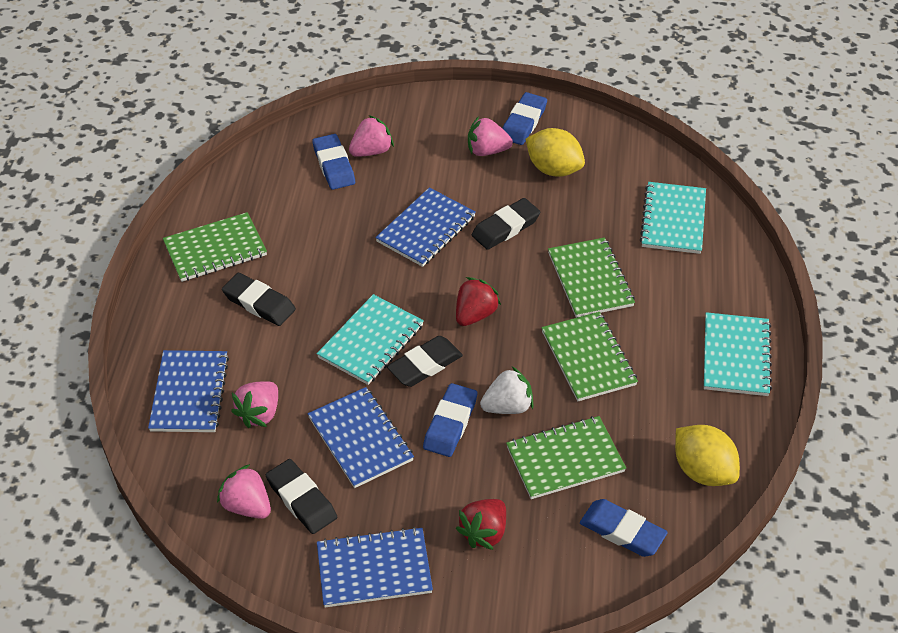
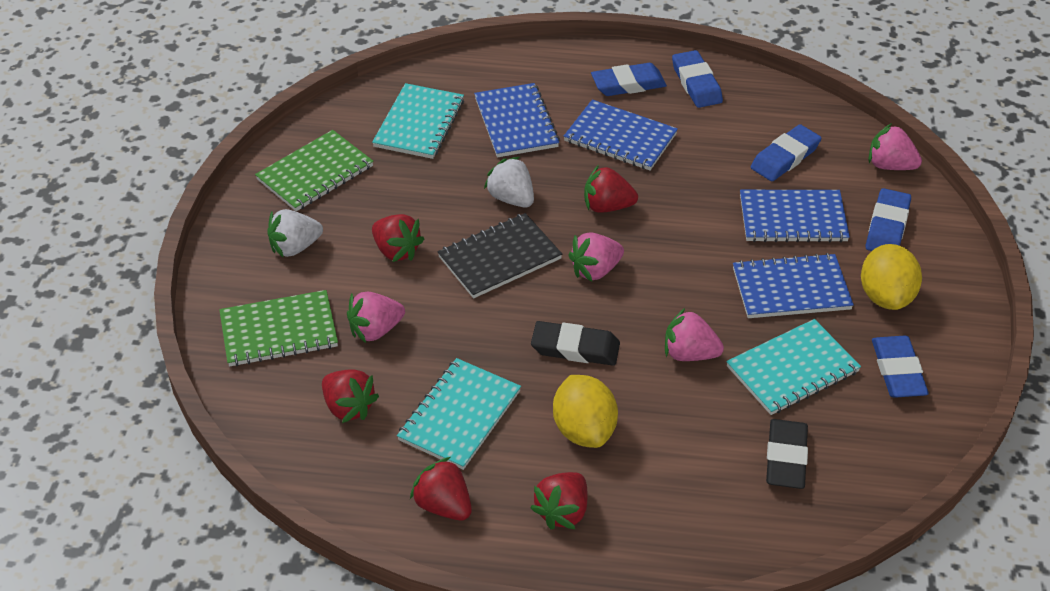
black eraser: 4 -> 2
black notebook: 0 -> 1
blue eraser: 4 -> 5
green notebook: 4 -> 2
red strawberry: 2 -> 5
white strawberry: 1 -> 2

